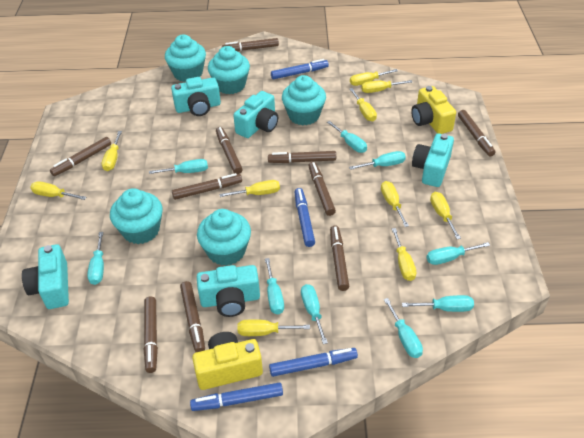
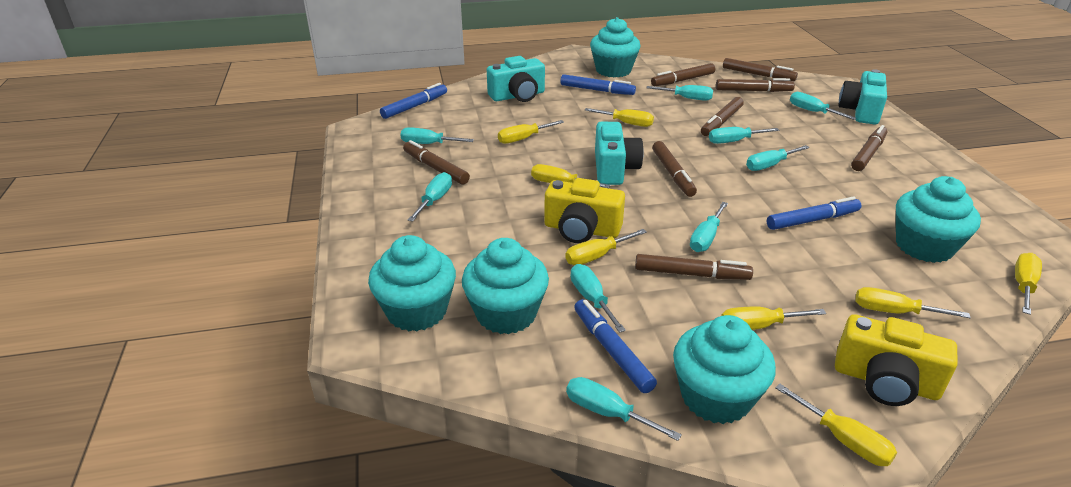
brown marker: 10 -> 8
turquoise camera: 5 -> 3
yellow screwdriver: 10 -> 8

